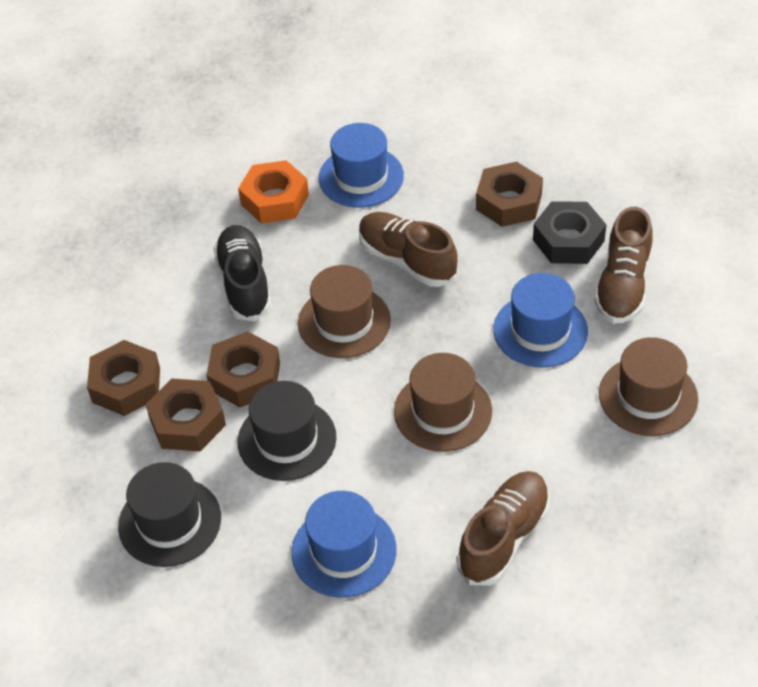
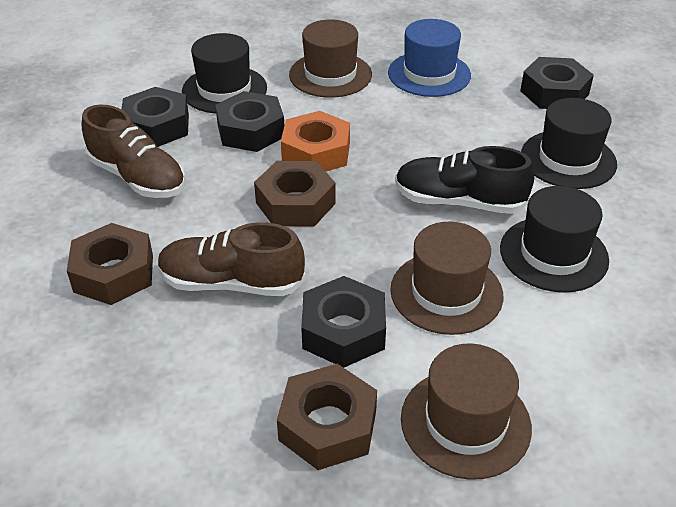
black hat: 2 -> 3
black nut: 1 -> 4
blue hat: 3 -> 1
brown nut: 4 -> 3
brown shoe: 3 -> 2

